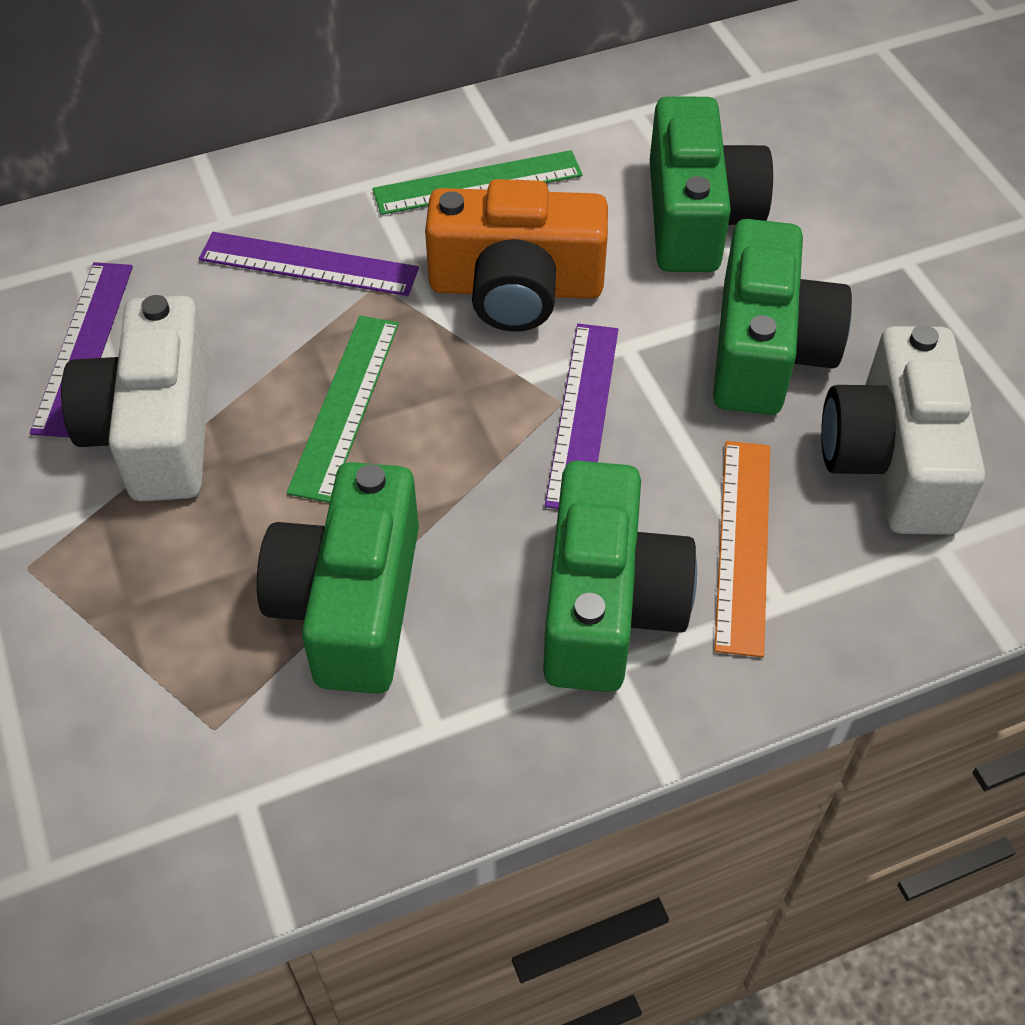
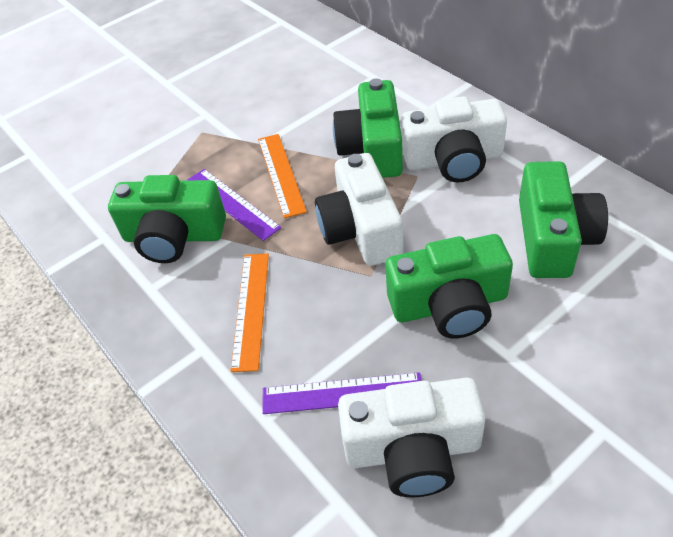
green ruler: 2 -> 0
orange camera: 1 -> 0
orange ruler: 1 -> 2
purple ruler: 3 -> 2
white camera: 2 -> 3

